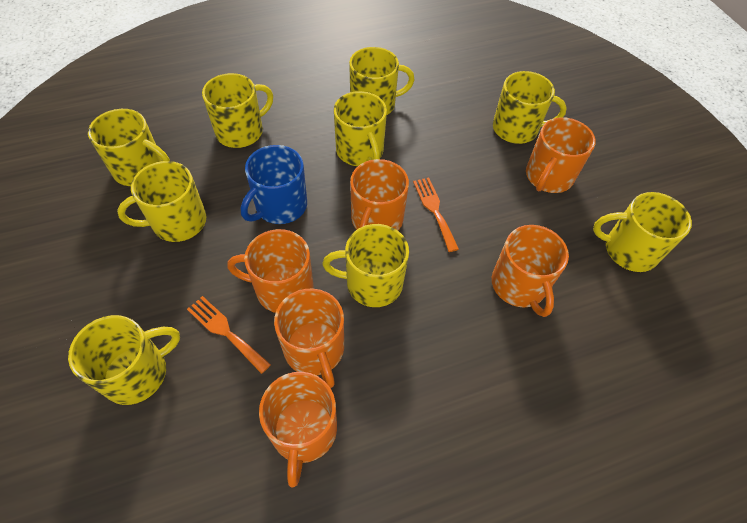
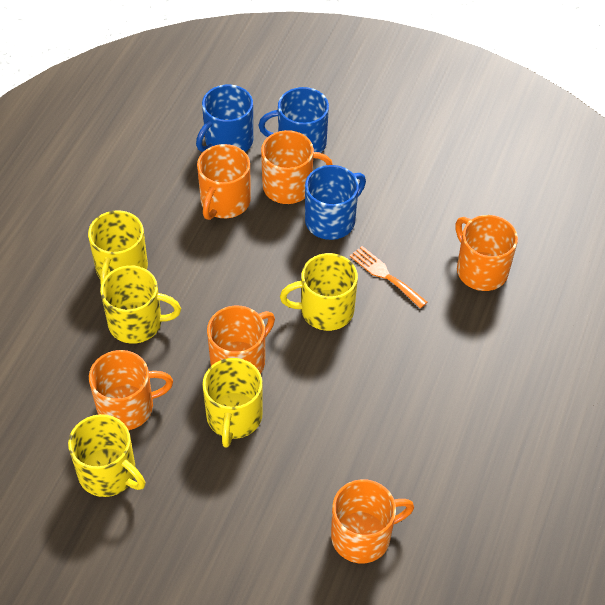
blue mug: 1 -> 3
orange fork: 2 -> 1
yellow mug: 9 -> 5

